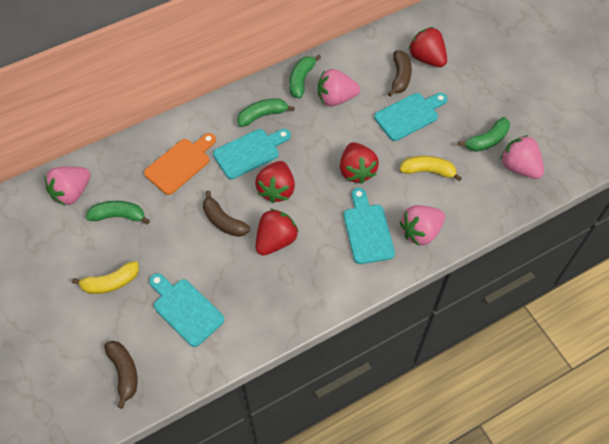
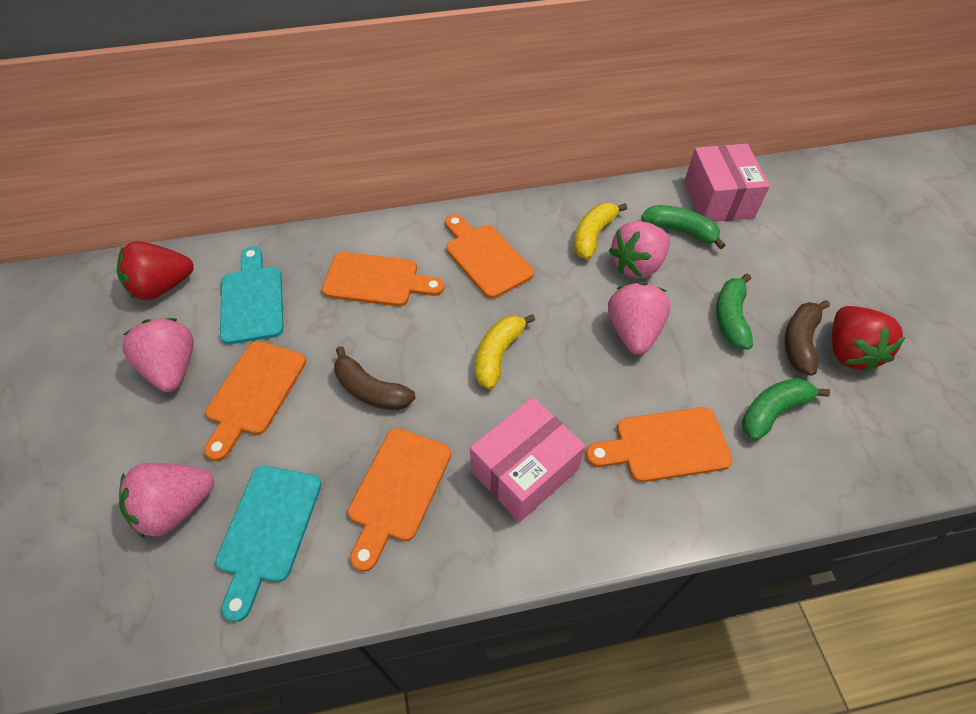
brown banana: 3 -> 2
green banana: 4 -> 3
orange cutting board: 1 -> 5
pink box: 0 -> 2
red strawberry: 4 -> 2
turquoise cutting board: 4 -> 2

